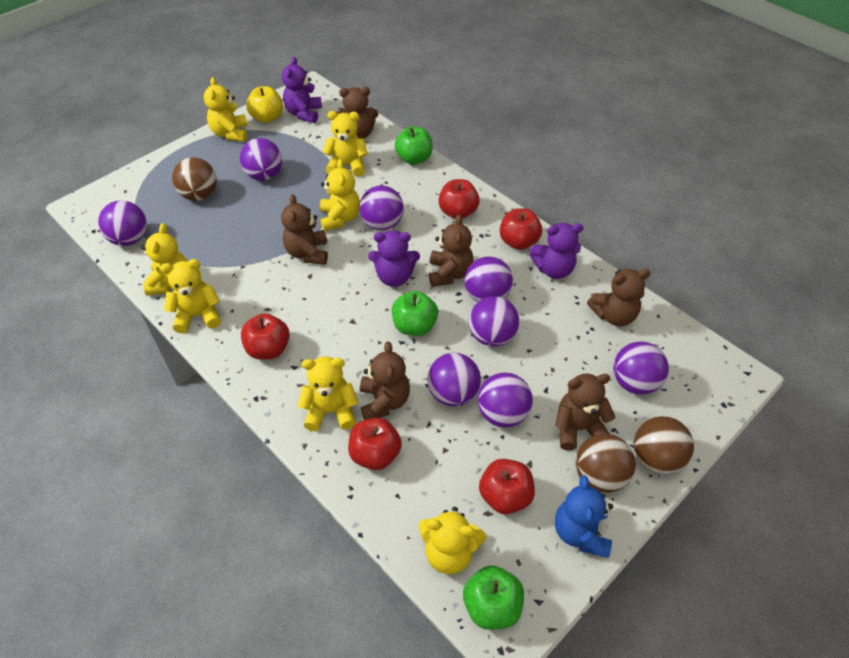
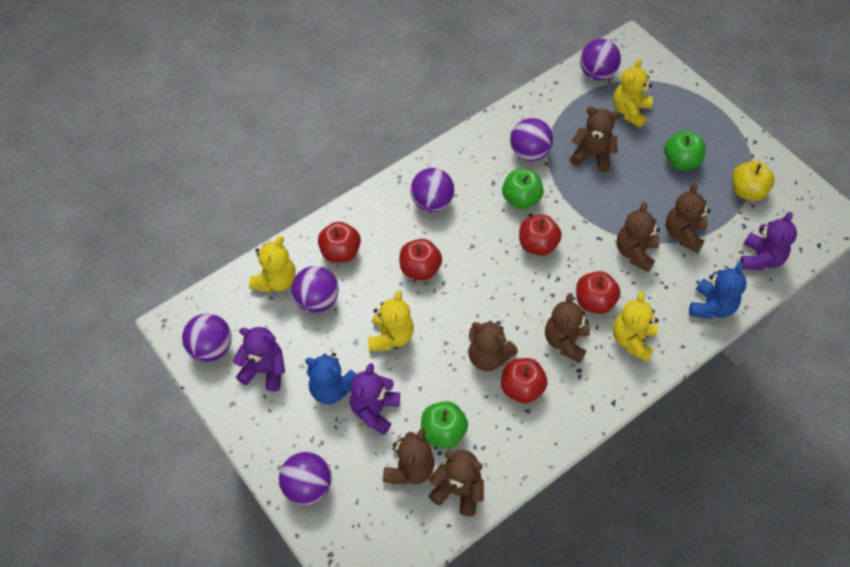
blue teddy bear: 1 -> 2
brown ball: 3 -> 0
brown teddy bear: 6 -> 7
purple ball: 8 -> 6
yellow teddy bear: 7 -> 4

